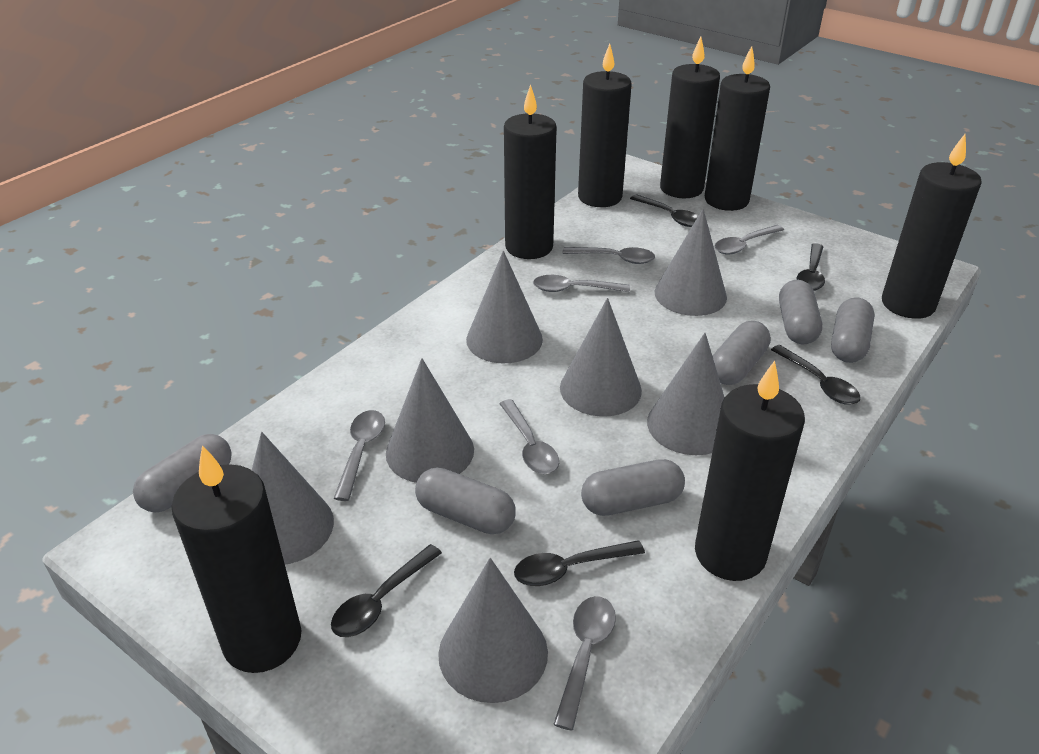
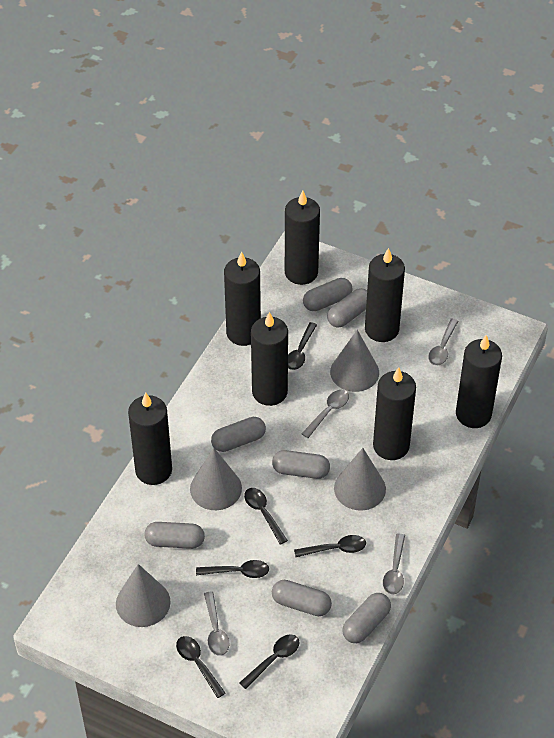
black spoon: 5 -> 6
grey capsule: 6 -> 7
grey cone: 7 -> 4
grey spoon: 6 -> 4

